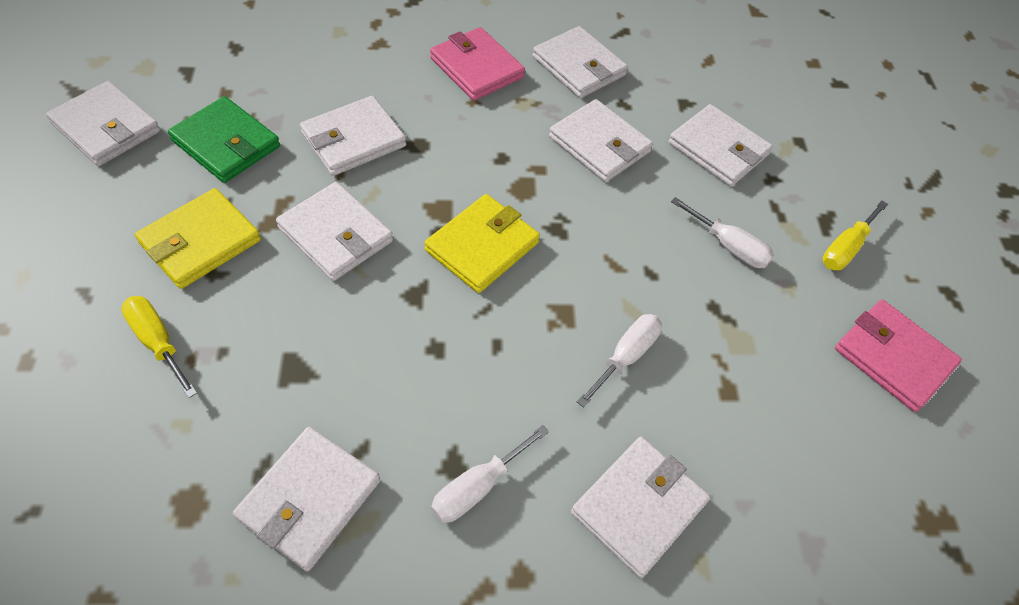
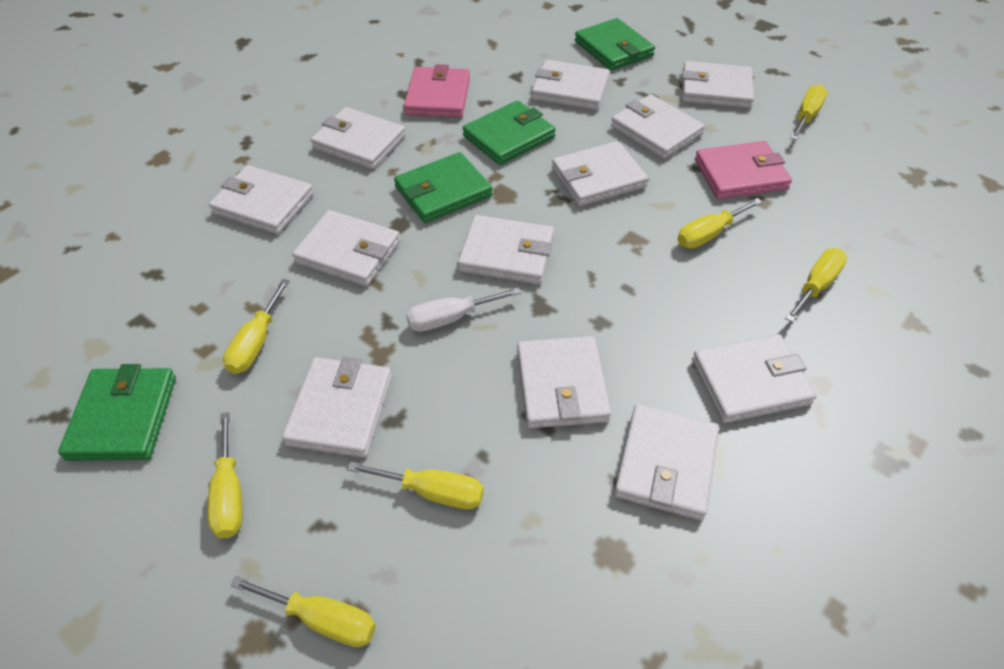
green wallet: 1 -> 4
white screwdriver: 3 -> 1
white wallet: 8 -> 12
yellow screwdriver: 2 -> 7
yellow wallet: 2 -> 0

